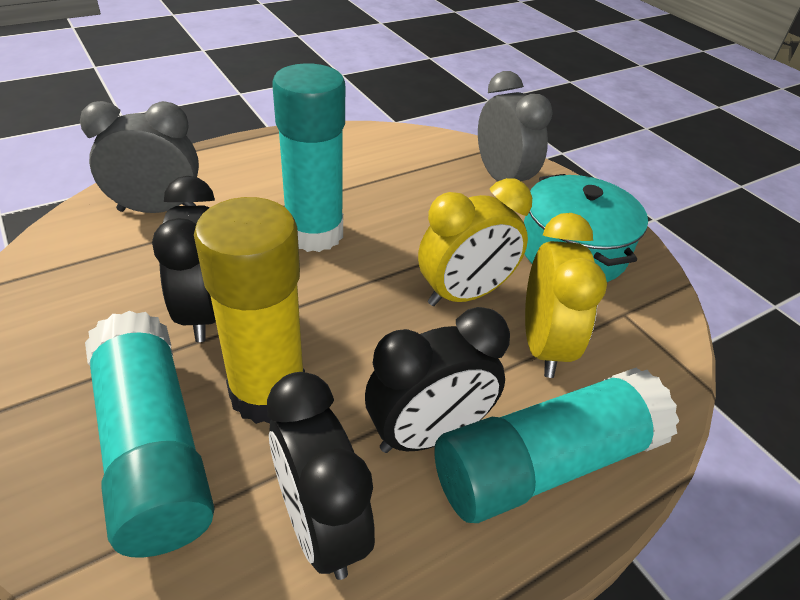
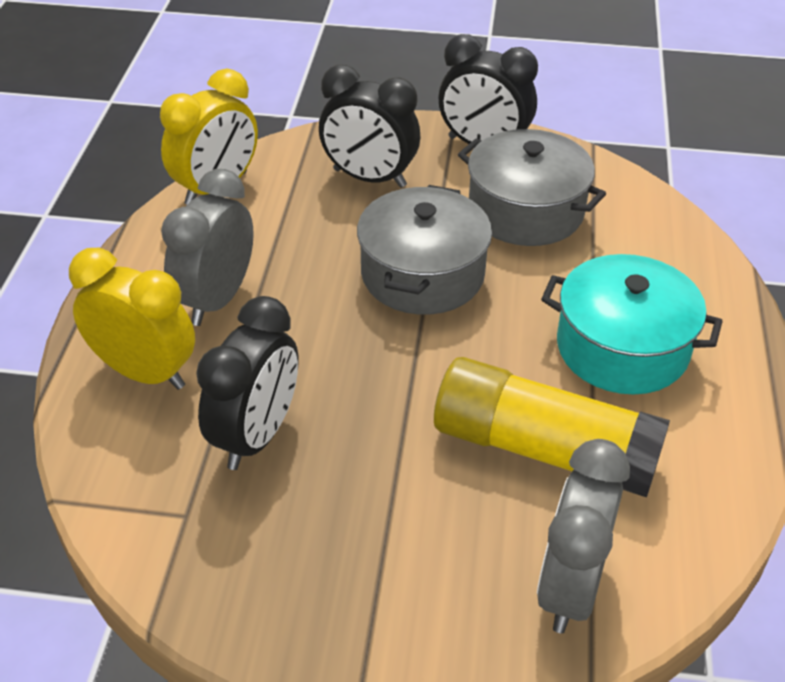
grey pot: 0 -> 2
turquoise glue stick: 3 -> 0

